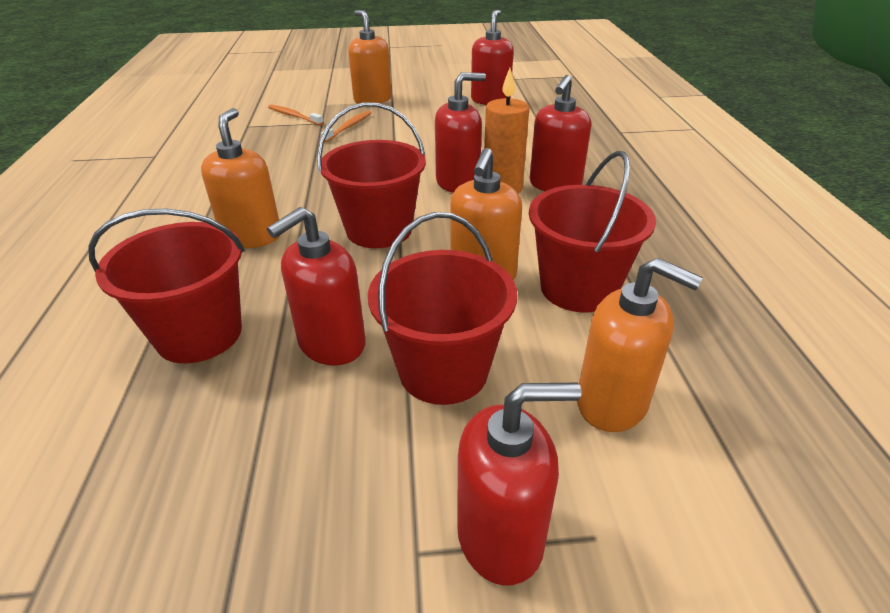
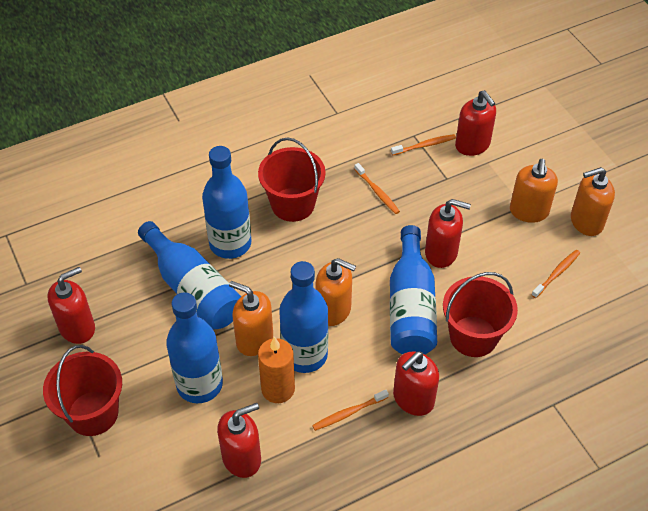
blue bottle: 0 -> 5
orange toothbrush: 2 -> 4
red bucket: 4 -> 3

